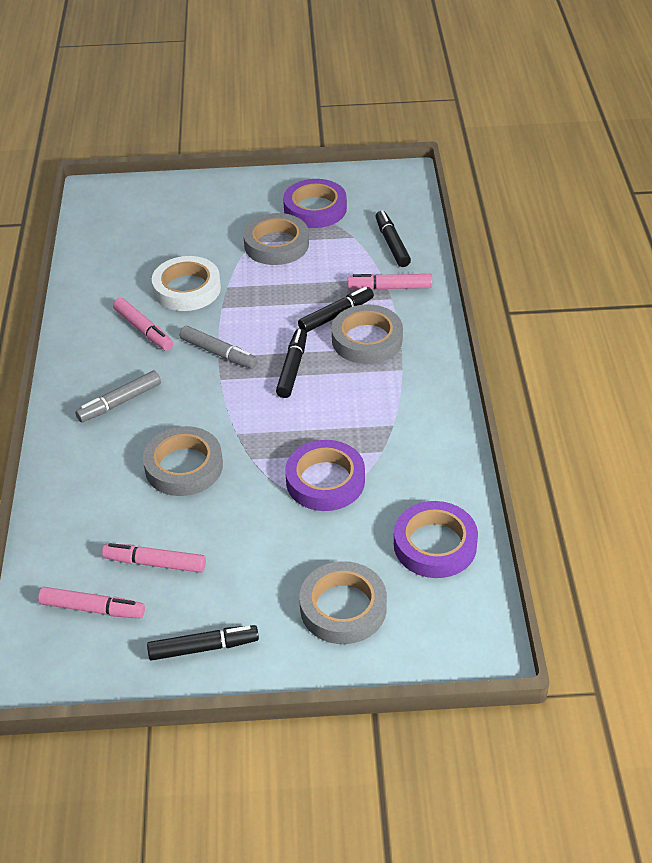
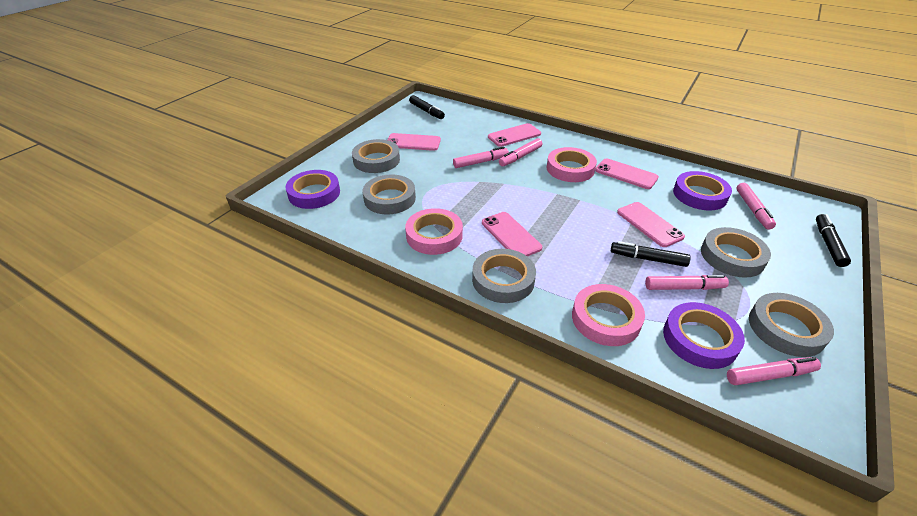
black marker: 4 -> 3
grey marker: 2 -> 0
grey tape: 4 -> 5
pink marker: 4 -> 5
pink phone: 0 -> 5
pink tape: 0 -> 3
white tape: 1 -> 0

